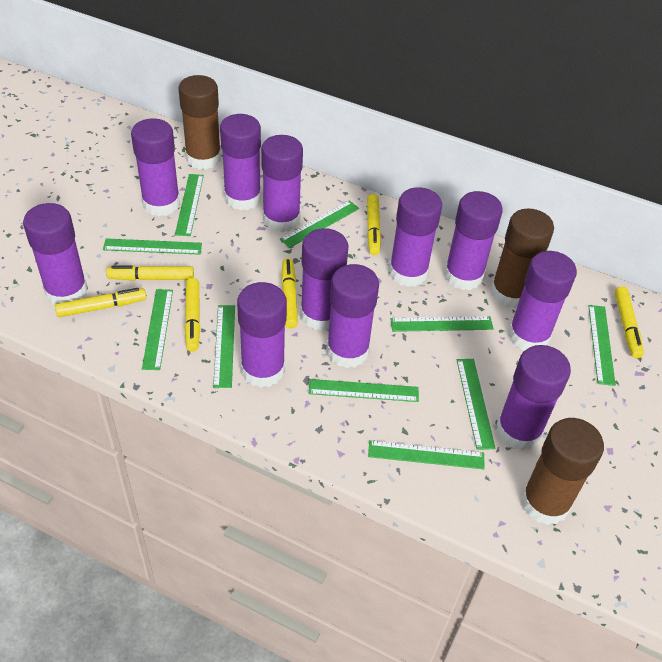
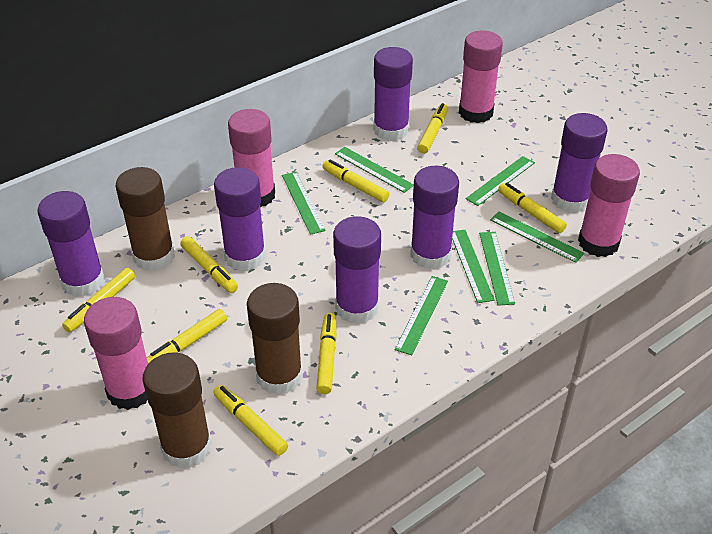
green ruler: 10 -> 7
pink glue stick: 0 -> 4
purple glue stick: 11 -> 6
yellow marker: 6 -> 8

